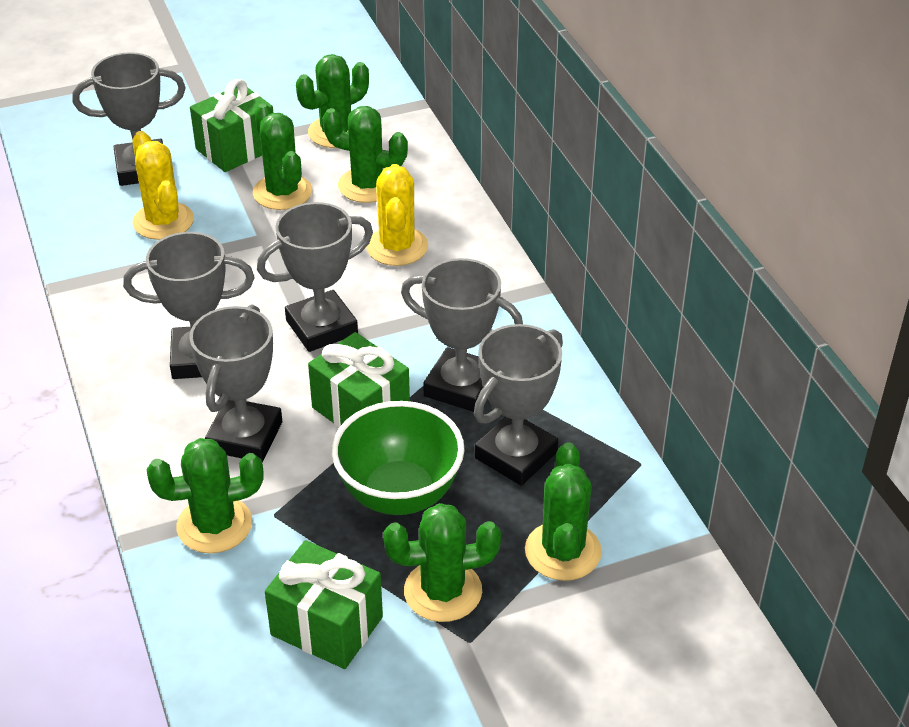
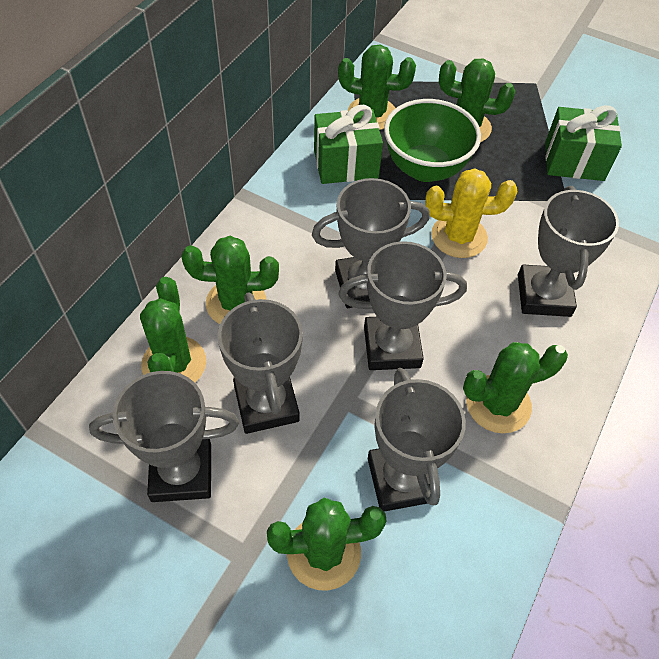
green gift: 3 -> 2
yellow cactus: 2 -> 1

